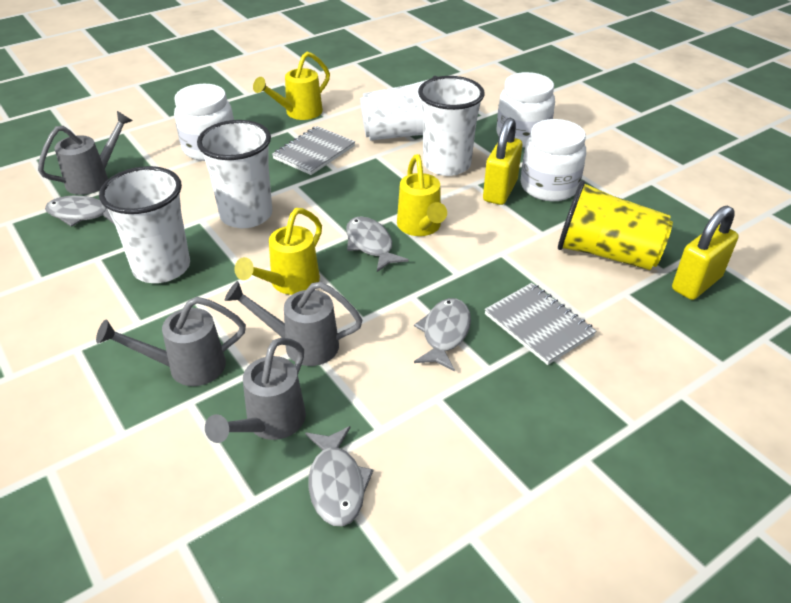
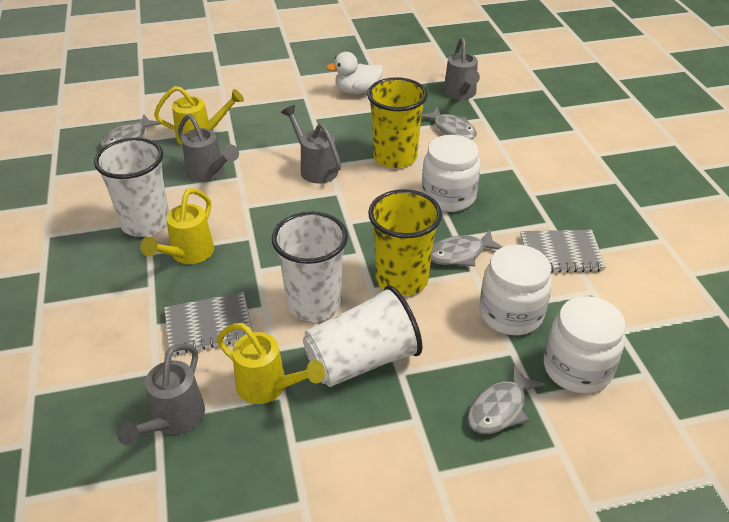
white cup: 4 -> 3
white duck: 0 -> 1
yellow cup: 1 -> 2
yellow padlock: 2 -> 0

